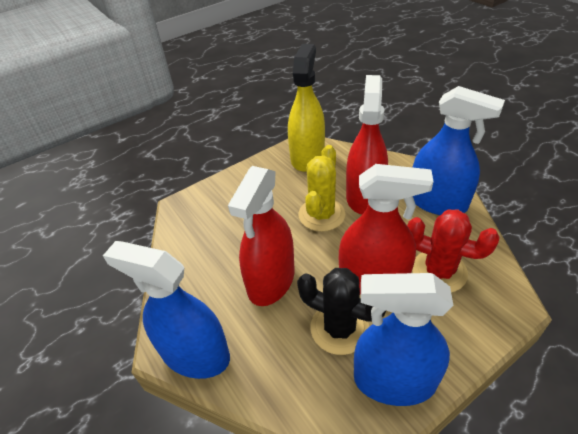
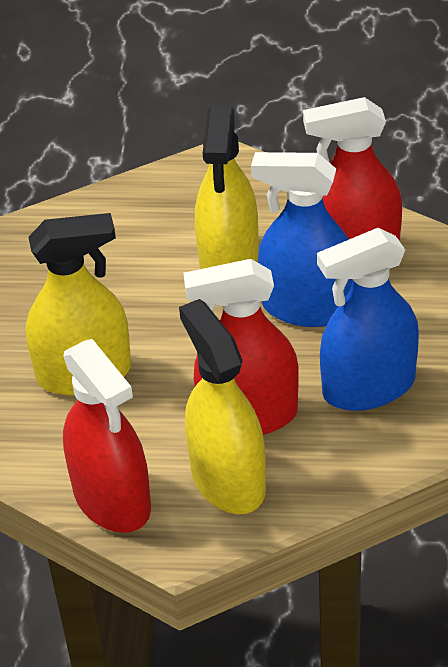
black cactus: 1 -> 0
blue spray bottle: 3 -> 2
red cactus: 1 -> 0
yellow cactus: 1 -> 0
yellow spray bottle: 1 -> 3

